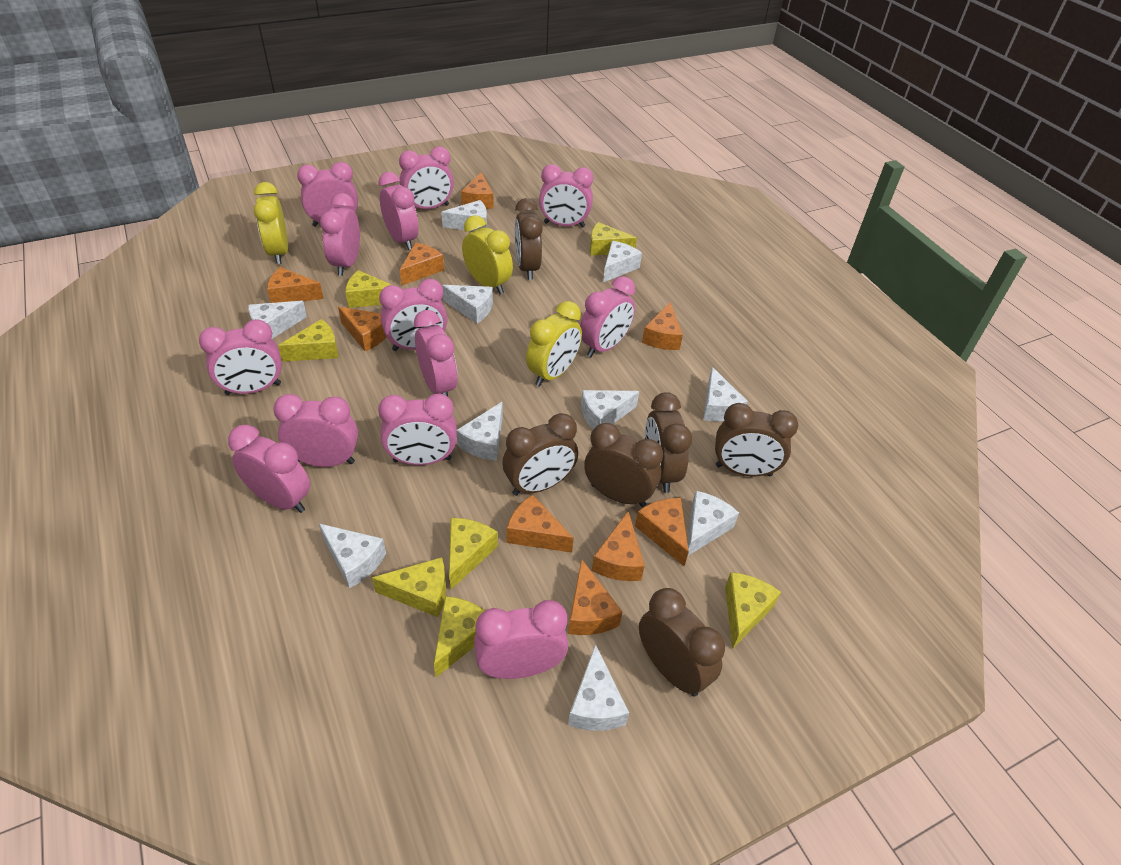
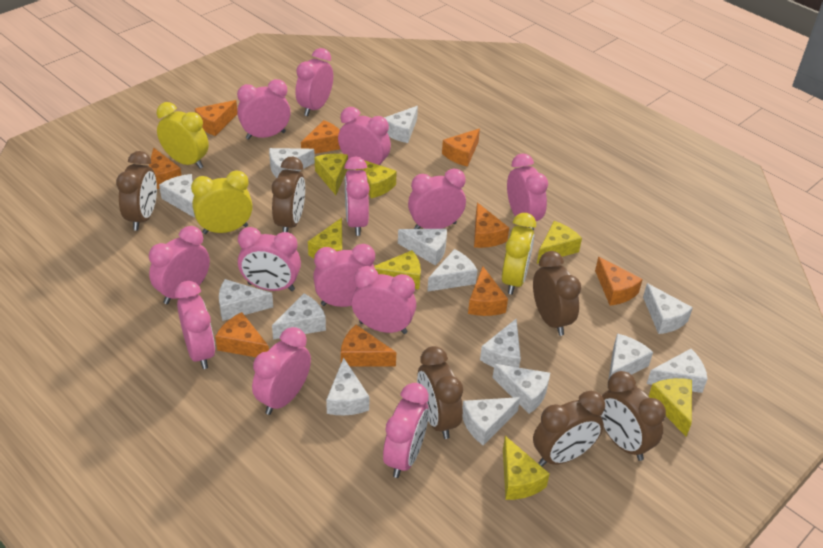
white cheese: 10 -> 14

